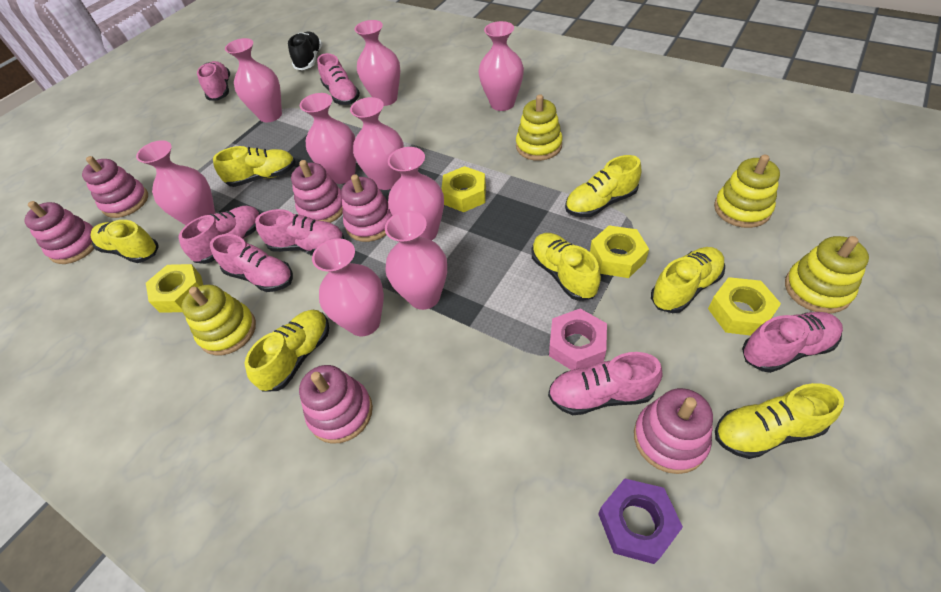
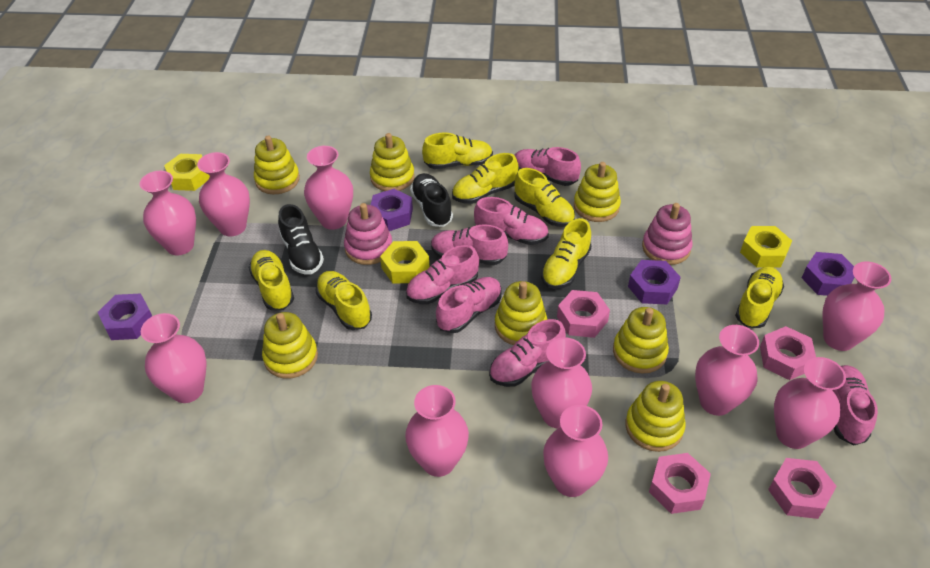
black shoe: 1 -> 2
pink nut: 1 -> 4
pink stacking toy: 6 -> 2
pink vase: 9 -> 10
purple nut: 1 -> 4
yellow nut: 4 -> 3
yellow stacking toy: 4 -> 7

